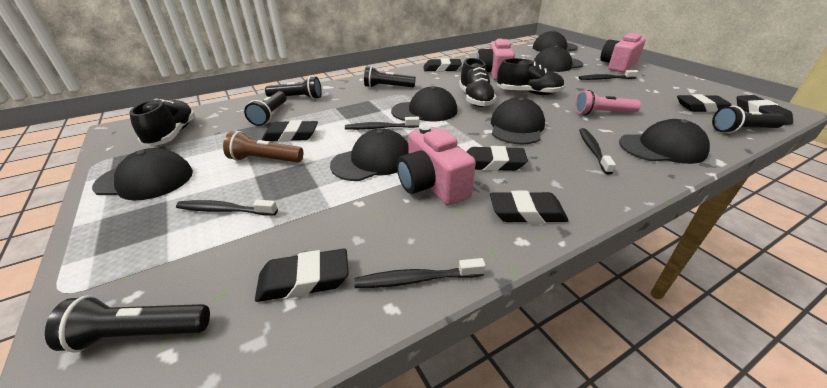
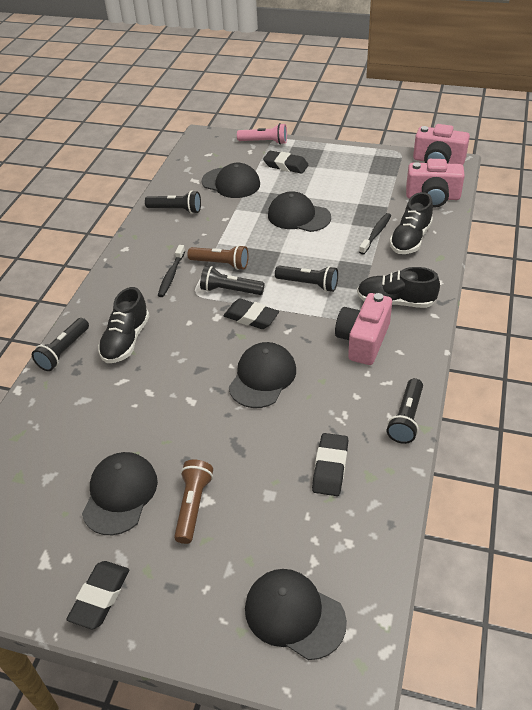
black cap: 7 -> 5
black eraser: 7 -> 4
black toothbrush: 5 -> 2
brown flashlight: 1 -> 2

